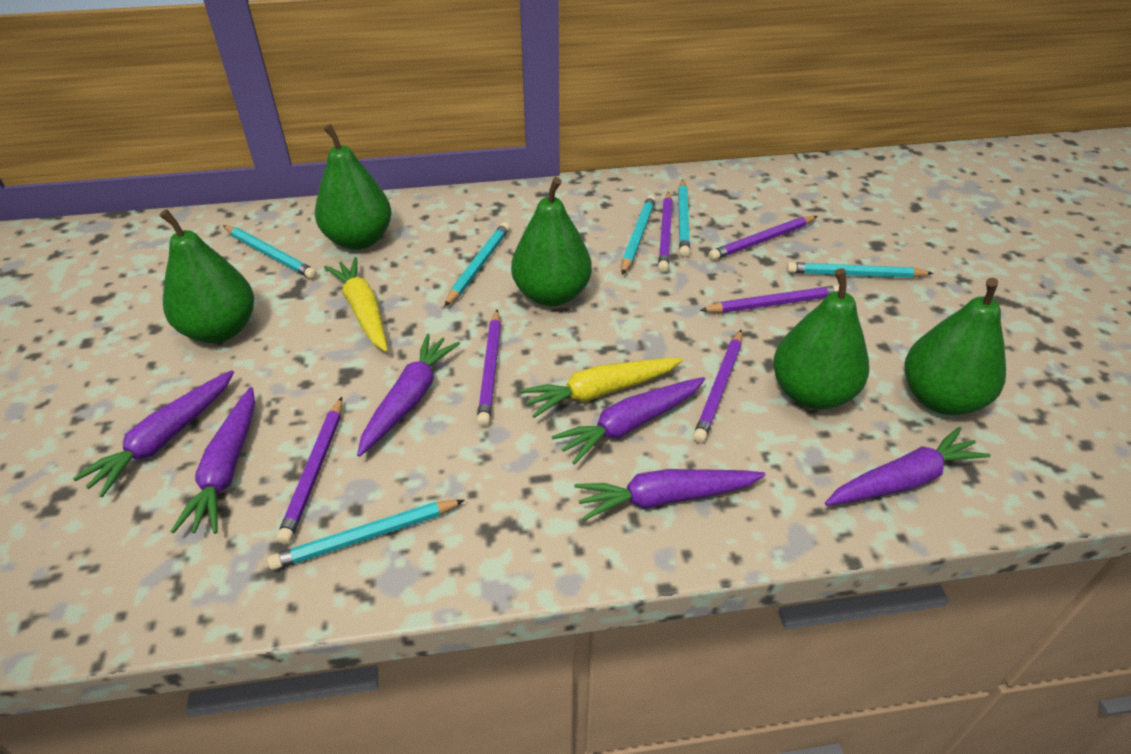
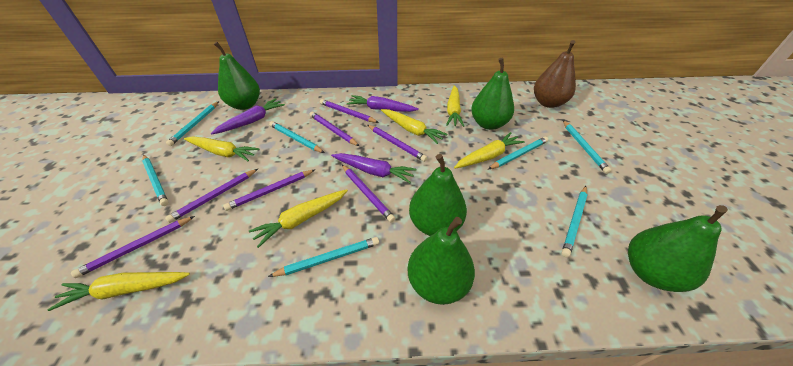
brown pear: 0 -> 1
purple carrot: 6 -> 3
purple pencil: 6 -> 7
turquoise pencil: 6 -> 7
yellow carrot: 2 -> 6

